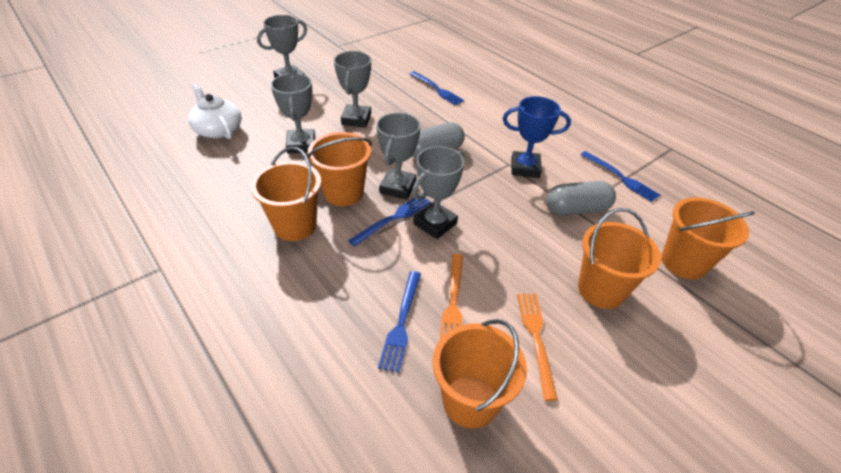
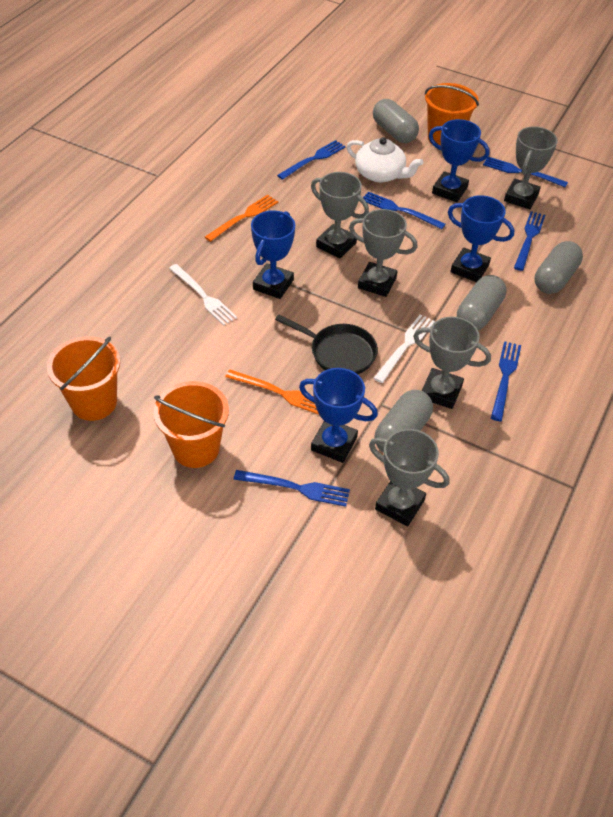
black pan: 0 -> 1
blue fork: 4 -> 6
blue trophy: 1 -> 4
grey capsule: 2 -> 4
orange bucket: 5 -> 3
white fork: 0 -> 2

